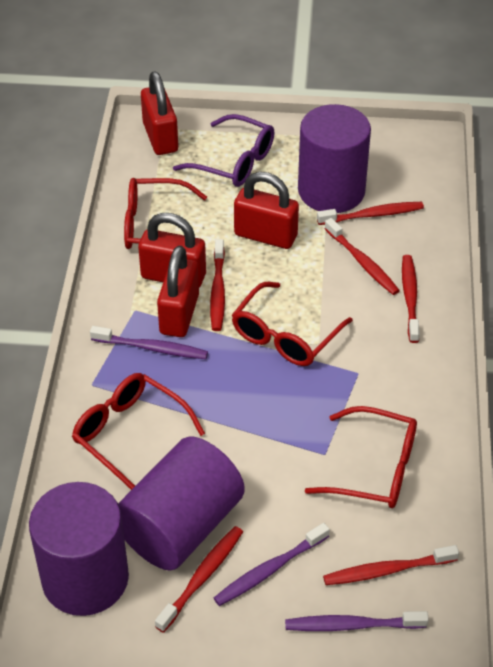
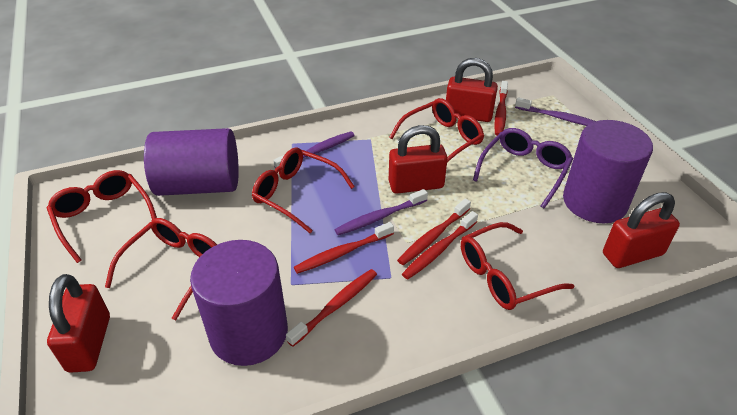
red glasses: 4 -> 5
red toothbrush: 6 -> 5

